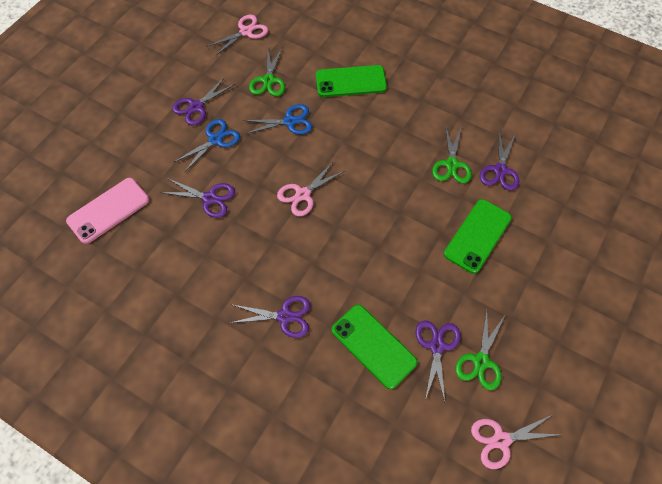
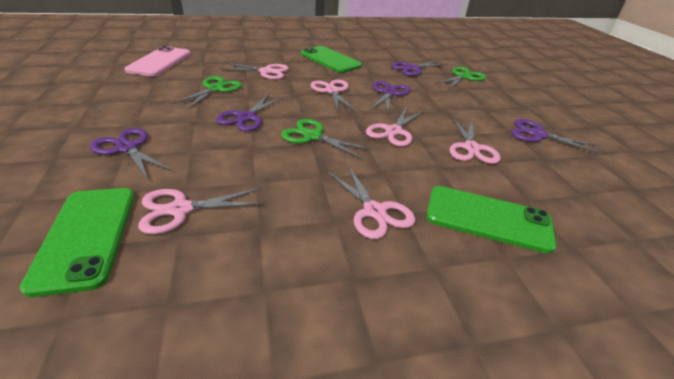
blue scissors: 2 -> 0
pink scissors: 3 -> 6

